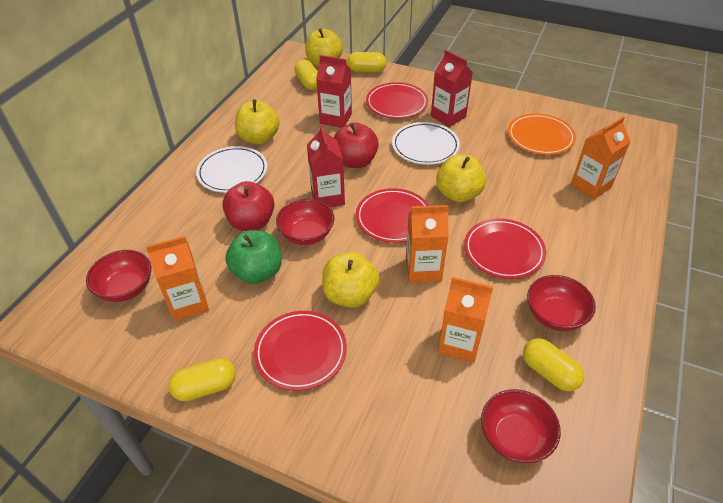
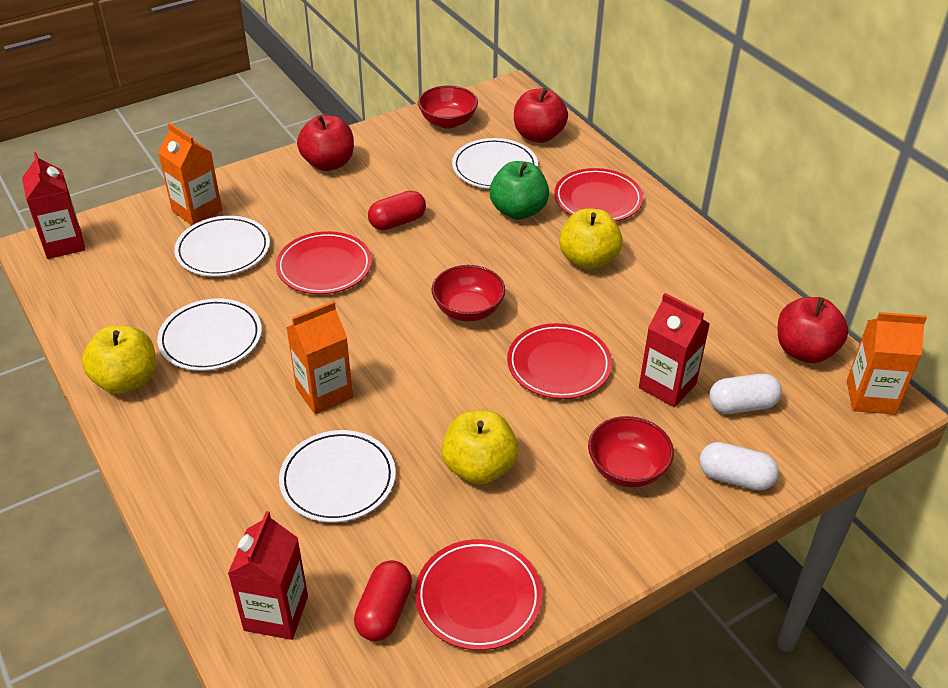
orange carton: 4 -> 3
orange plate: 1 -> 0
red apple: 2 -> 3
red bowl: 4 -> 3
red capsule: 0 -> 2
white capsule: 0 -> 2
white plate: 2 -> 4
yellow apple: 4 -> 3
yellow capsule: 4 -> 0

